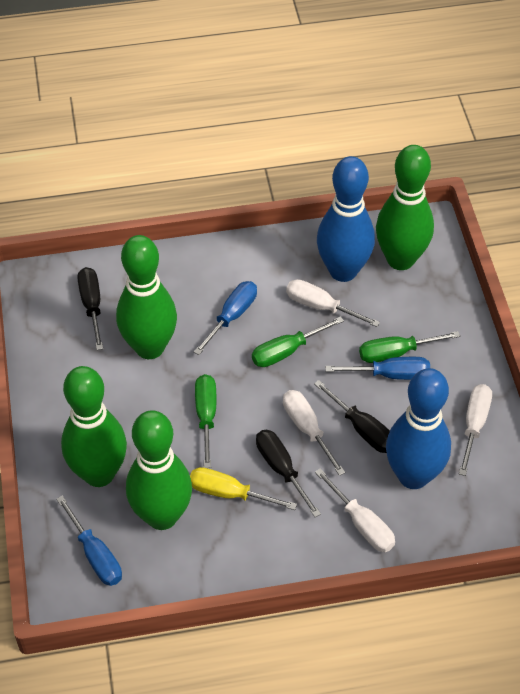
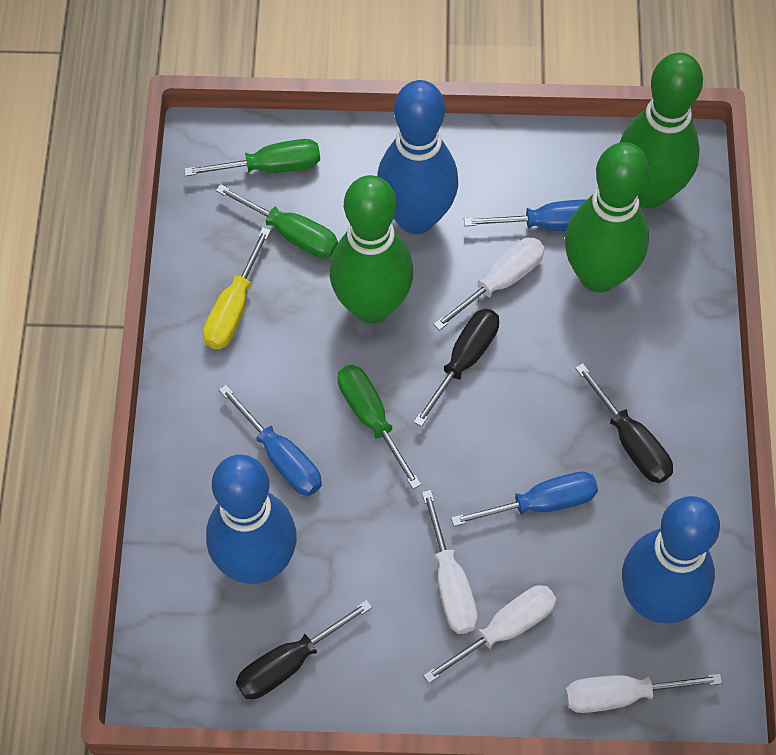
blue bowling pin: 2 -> 3
green bowling pin: 4 -> 3

